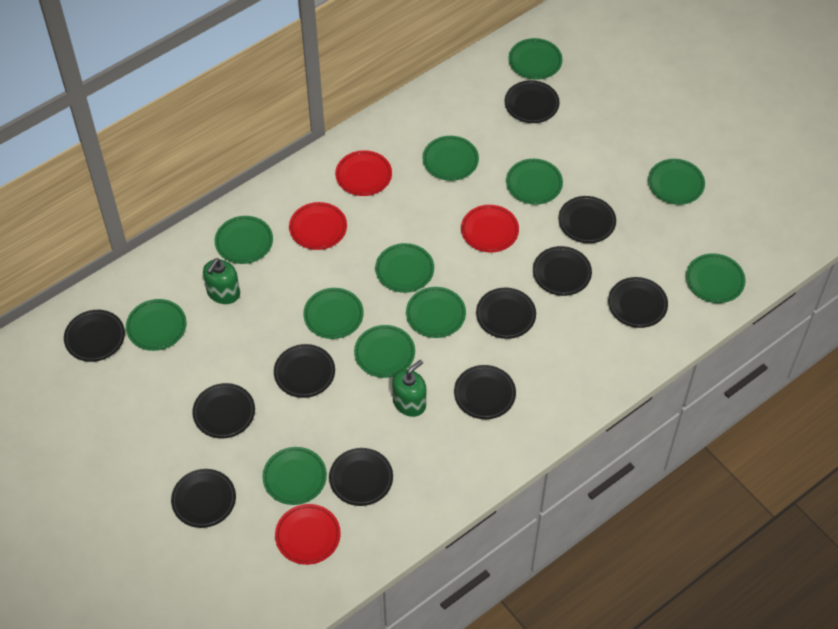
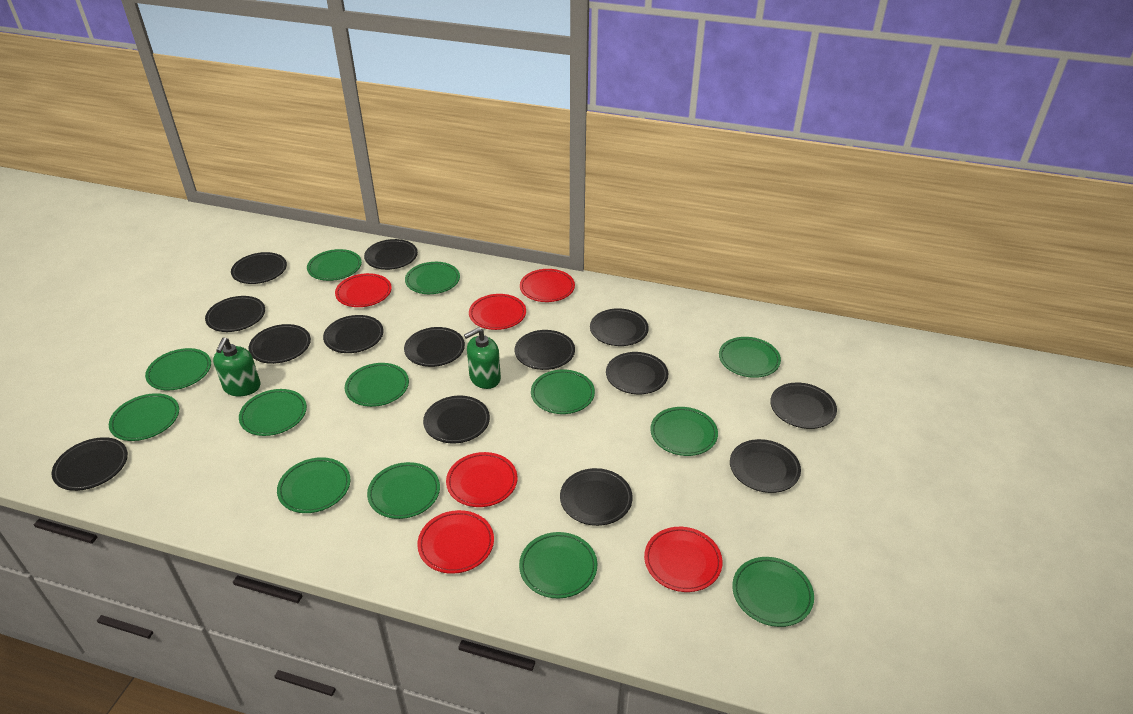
black plate: 11 -> 14
green plate: 12 -> 13
red plate: 4 -> 6

